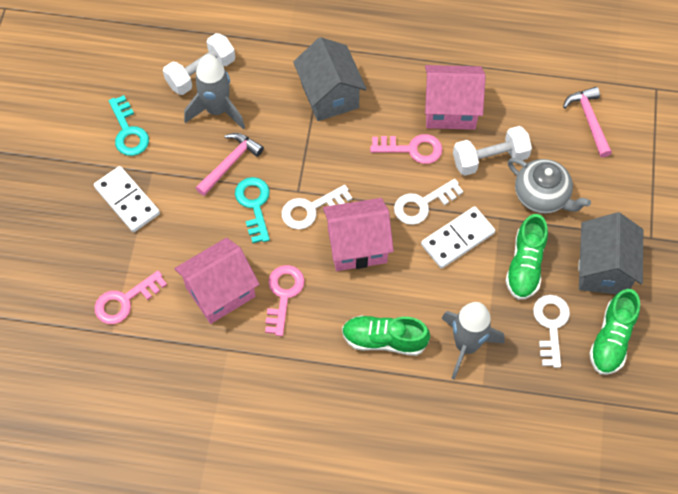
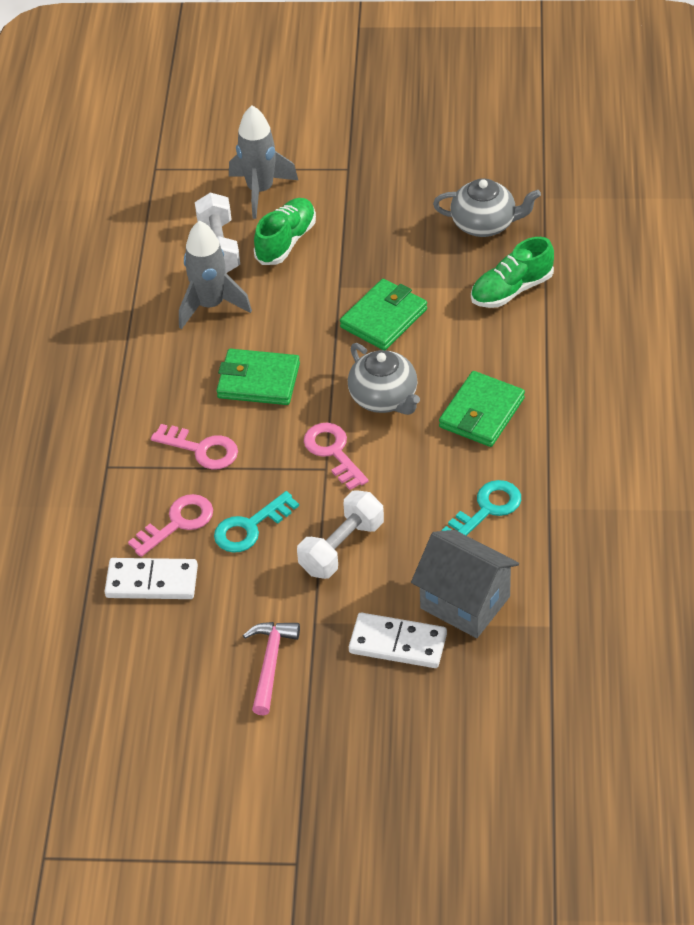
green shoe: 3 -> 2
green wallet: 0 -> 3
grey house: 2 -> 1
grey teapot: 1 -> 2
pink hammer: 2 -> 1
pink house: 3 -> 0
white key: 3 -> 0

